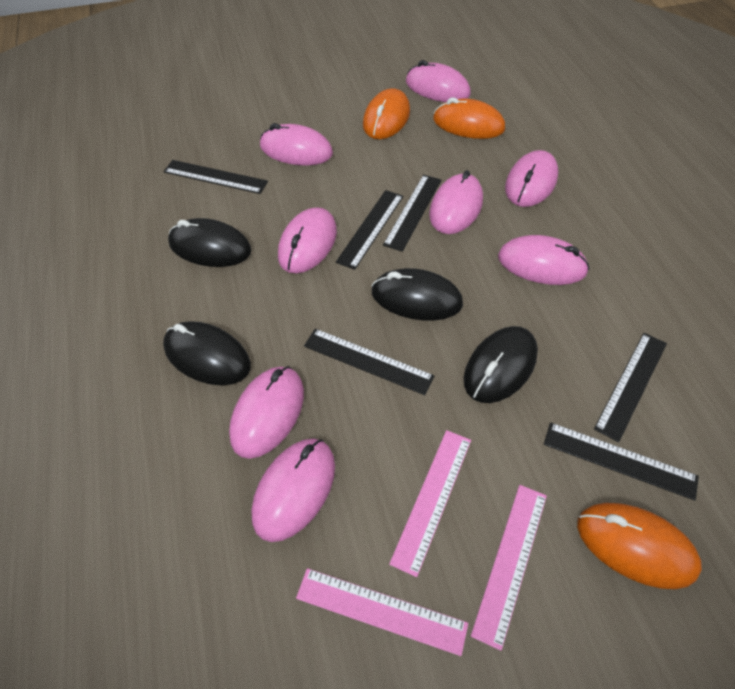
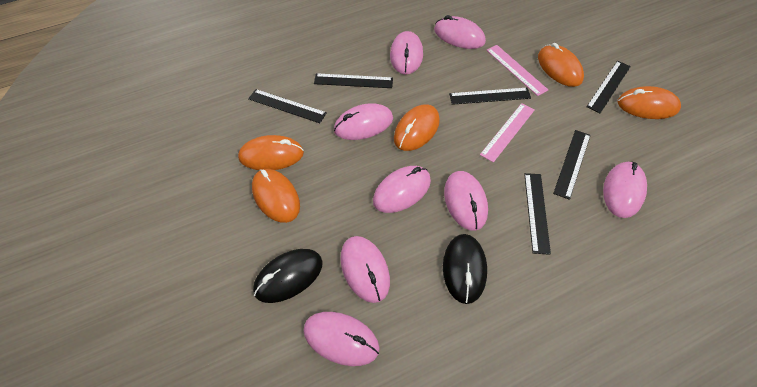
black mouse: 4 -> 2
orange mouse: 3 -> 5
pink ruler: 3 -> 2

